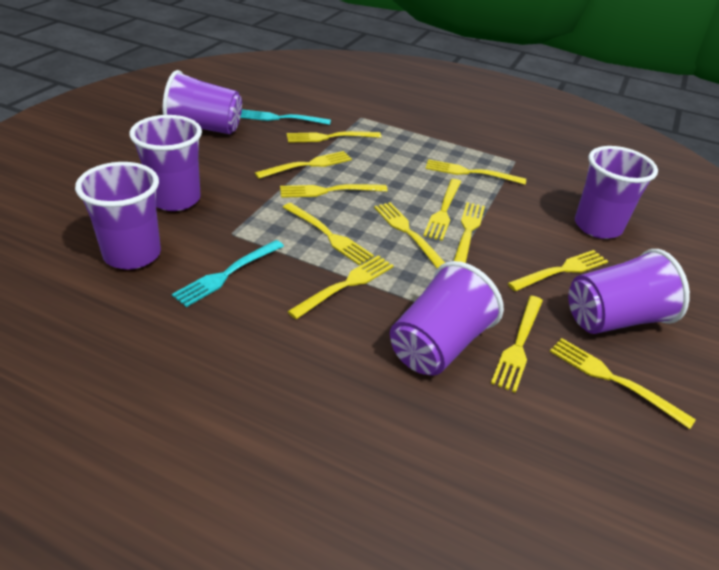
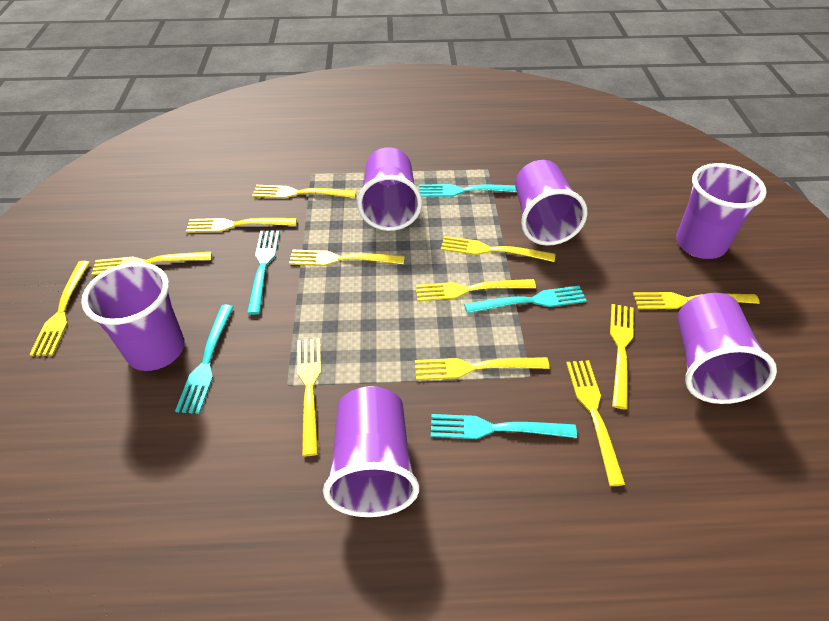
turquoise fork: 2 -> 5

